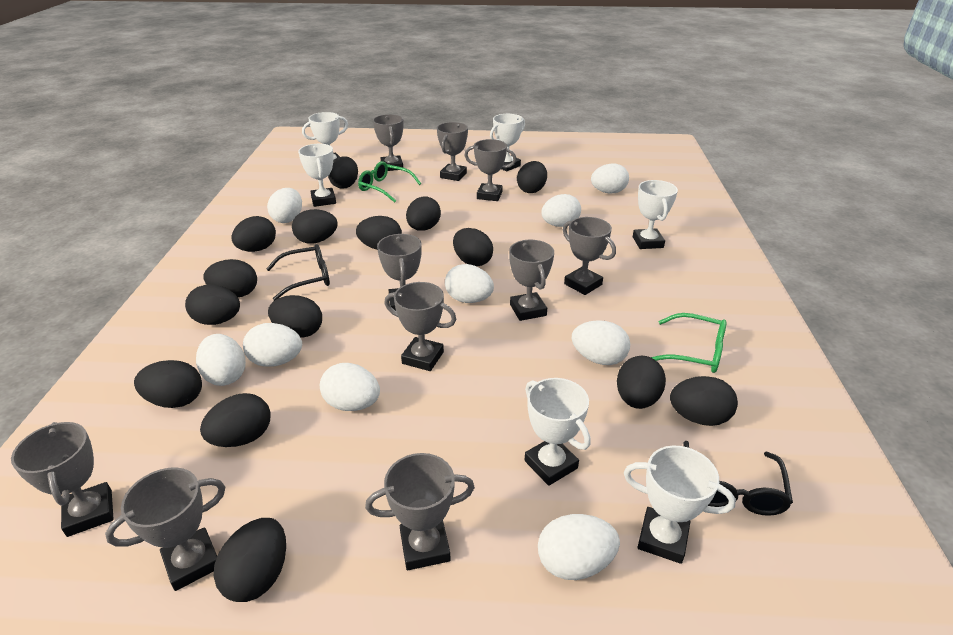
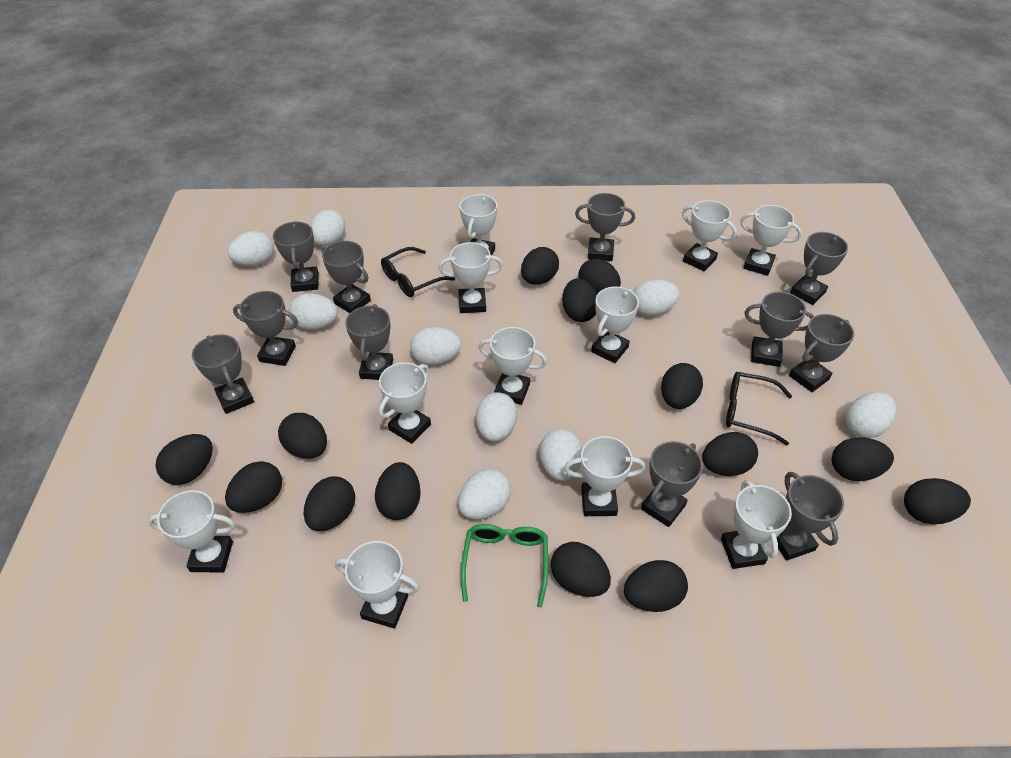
black egg: 15 -> 14
green glasses: 2 -> 1
grey trophy: 10 -> 11
white trophy: 6 -> 11

